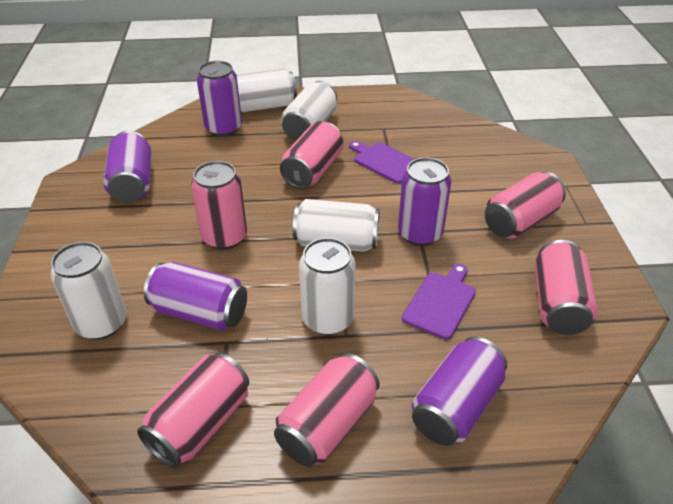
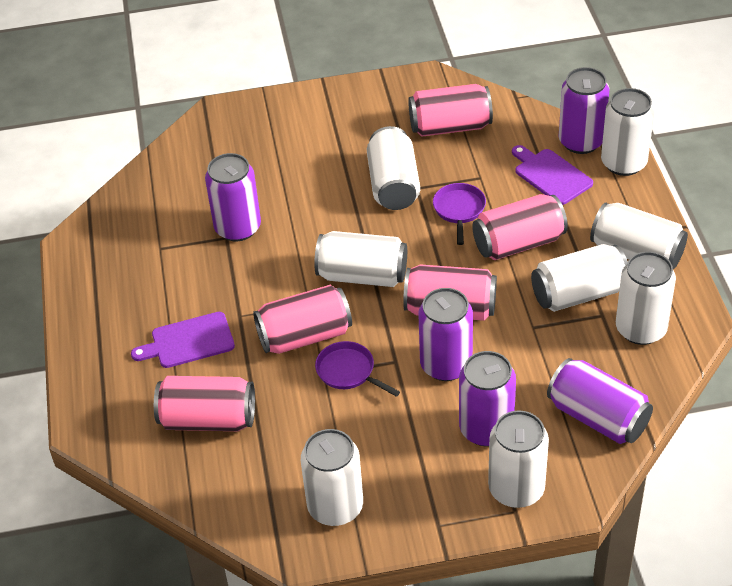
pink can: 6 -> 5
purple pan: 0 -> 2
white can: 5 -> 8

